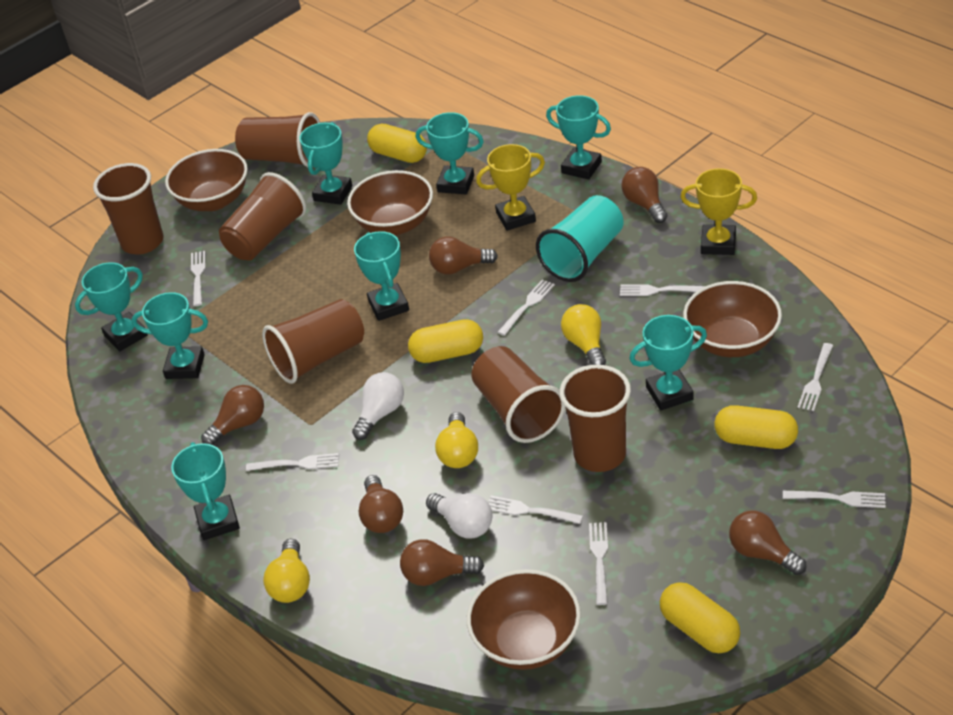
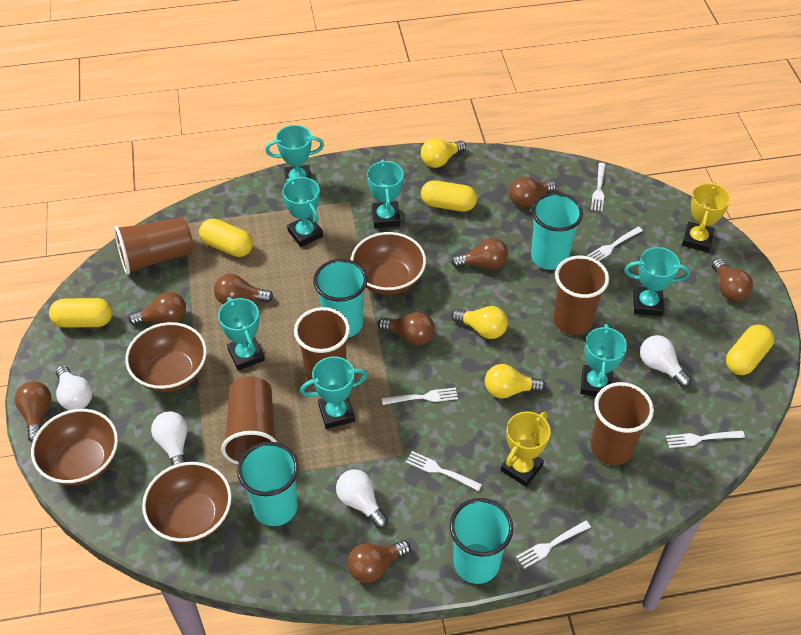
brown cup: 6 -> 5
brown light bulb: 6 -> 8
turquoise cup: 1 -> 4
turquoise trophy: 8 -> 7
white fork: 8 -> 6
white light bulb: 2 -> 4

